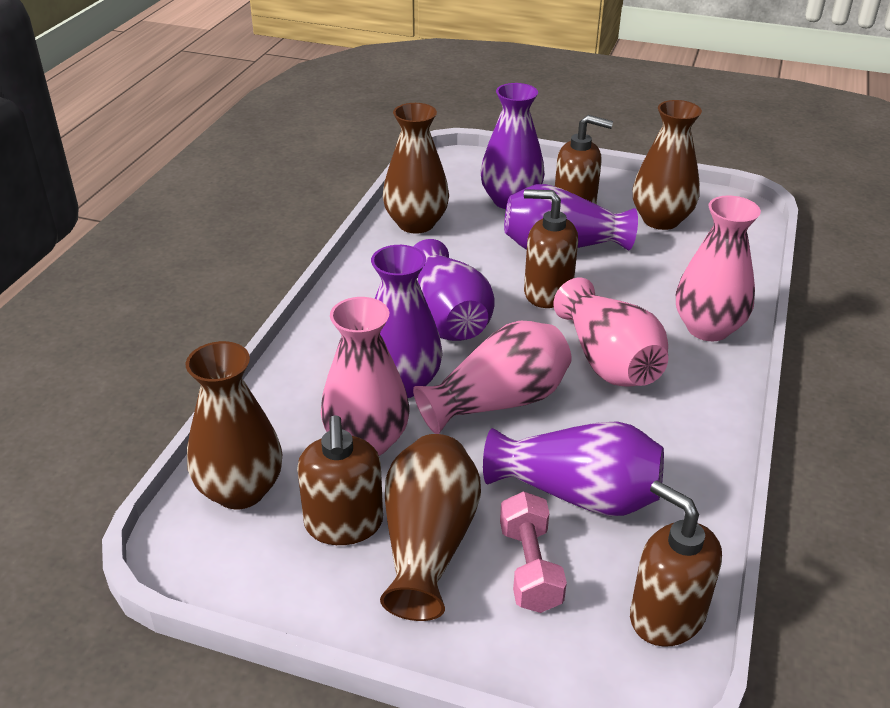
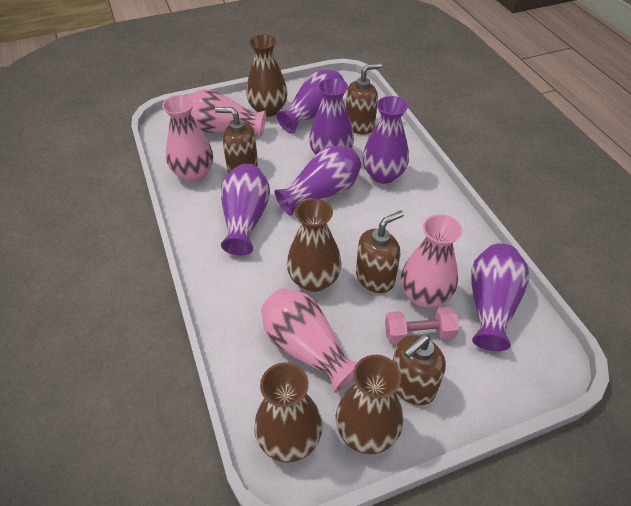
purple vase: 5 -> 6

